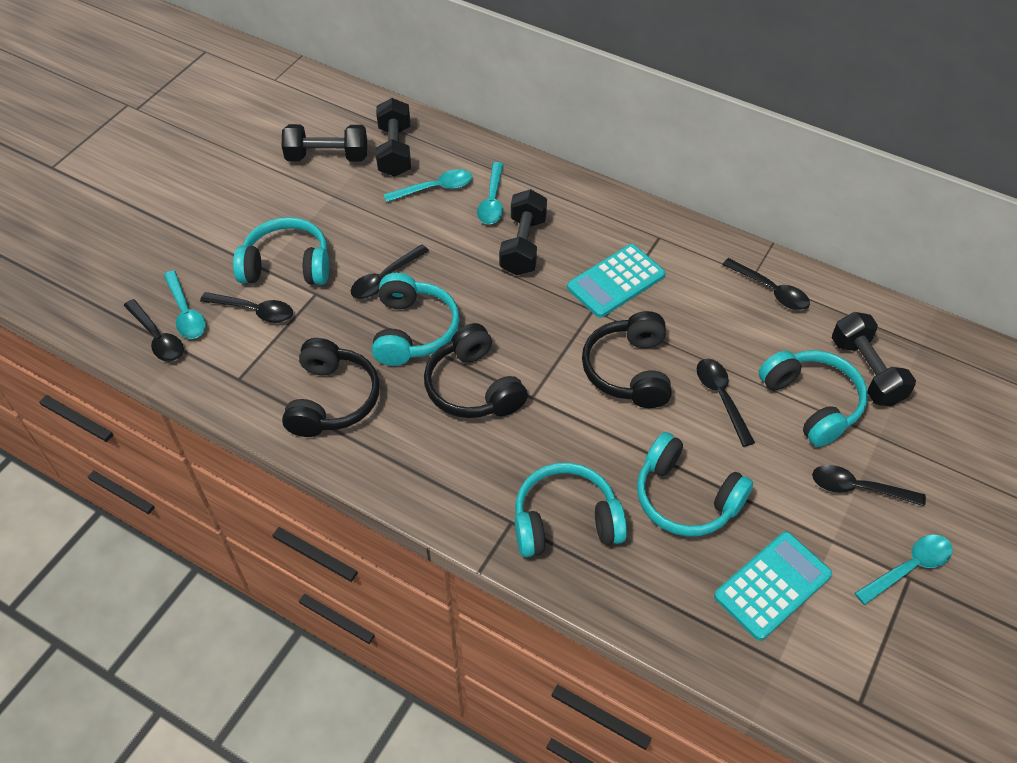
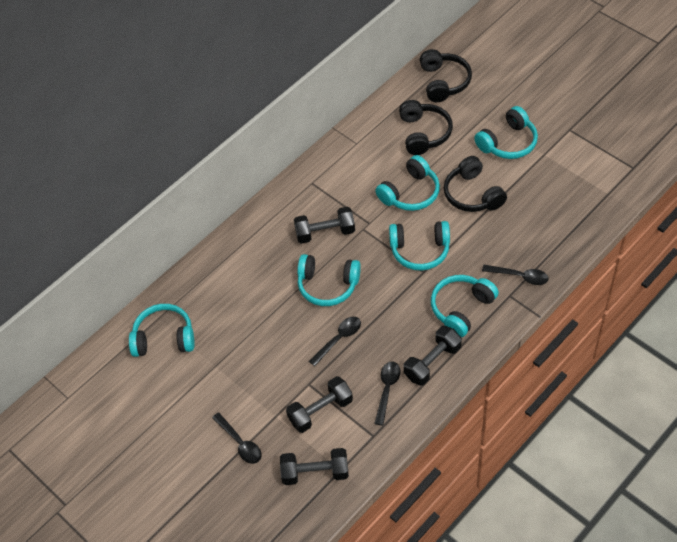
black spoon: 6 -> 4
turquoise calculator: 2 -> 0
turquoise headphones: 5 -> 6
turquoise spoon: 4 -> 0

